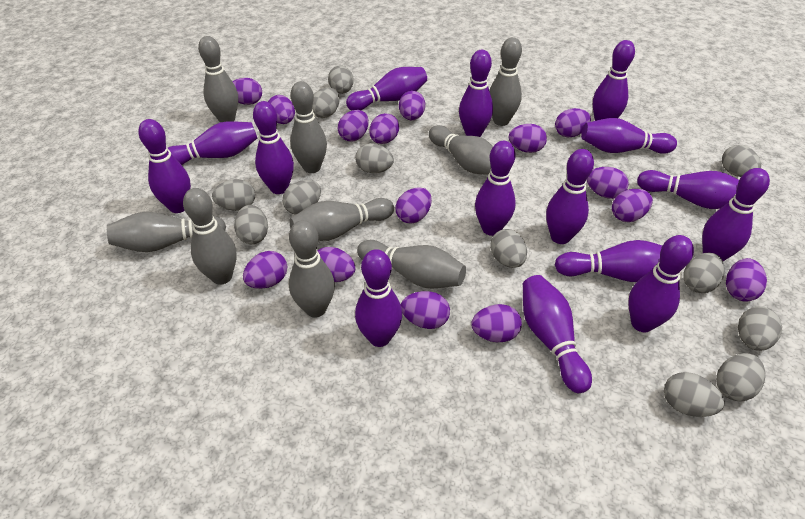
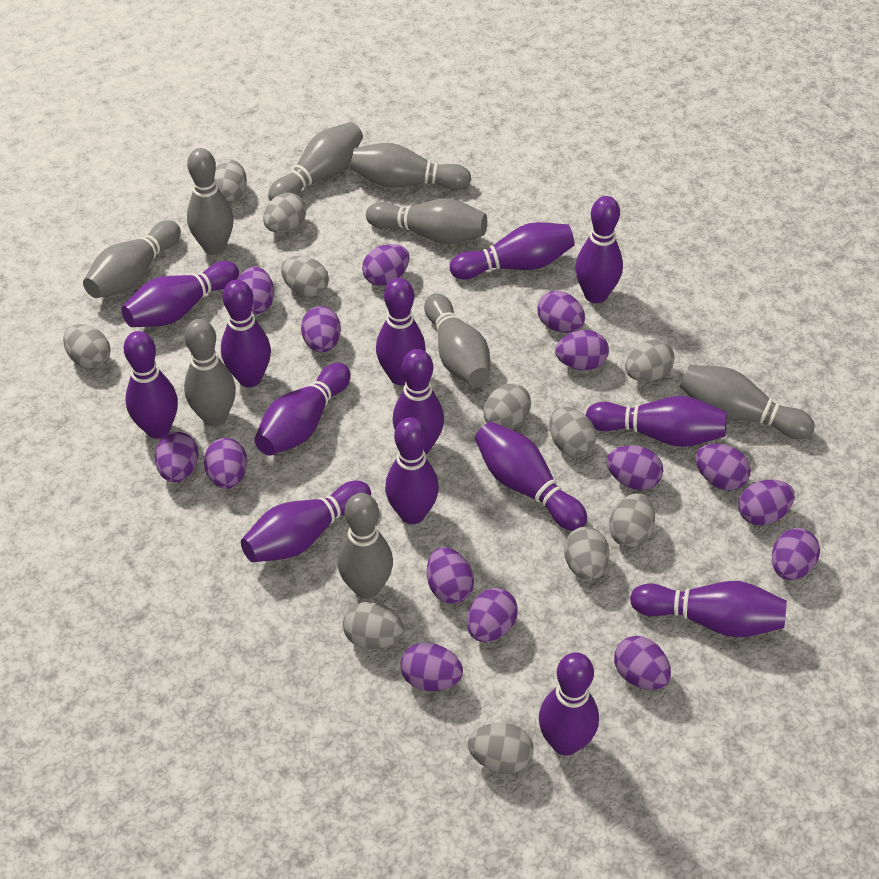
grey egg: 12 -> 11
purple bowling pin: 15 -> 14

